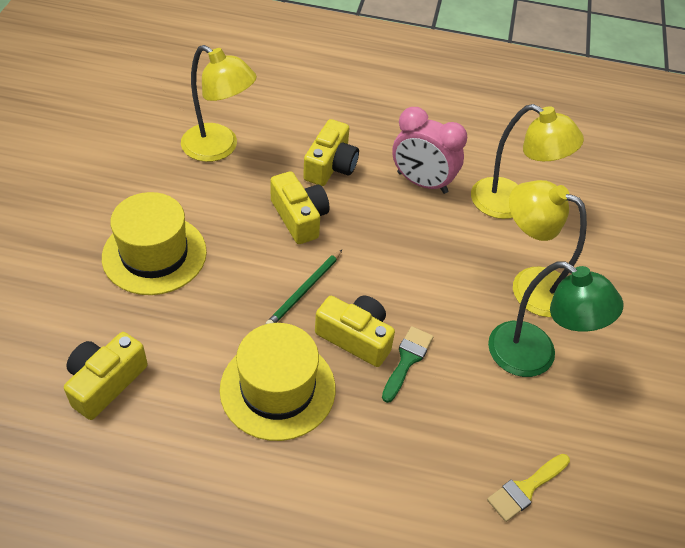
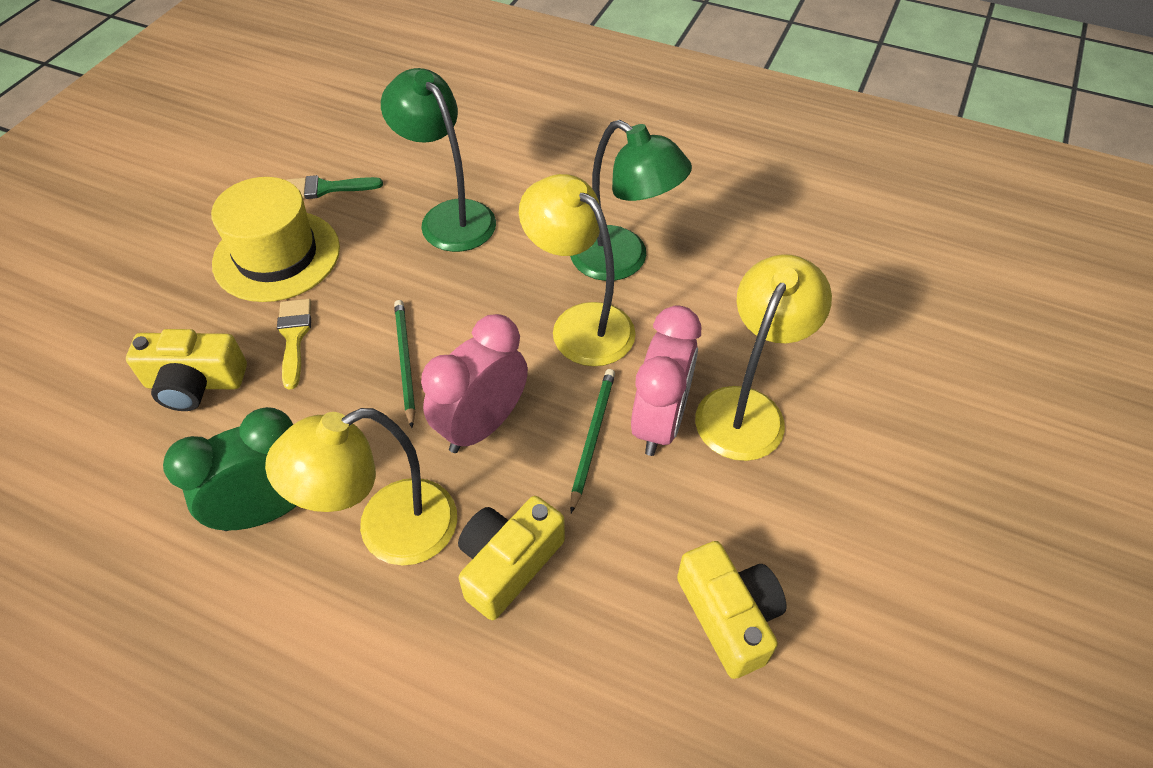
green clock: 0 -> 1
green lamp: 1 -> 2
green pencil: 1 -> 2
pink clock: 1 -> 2
yellow camera: 4 -> 3
yellow hat: 2 -> 1

